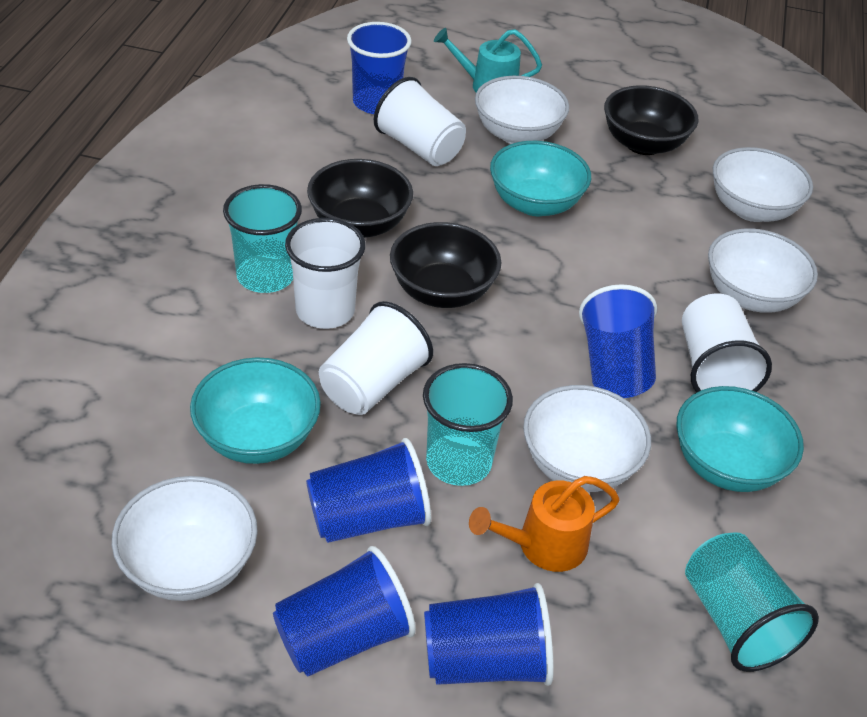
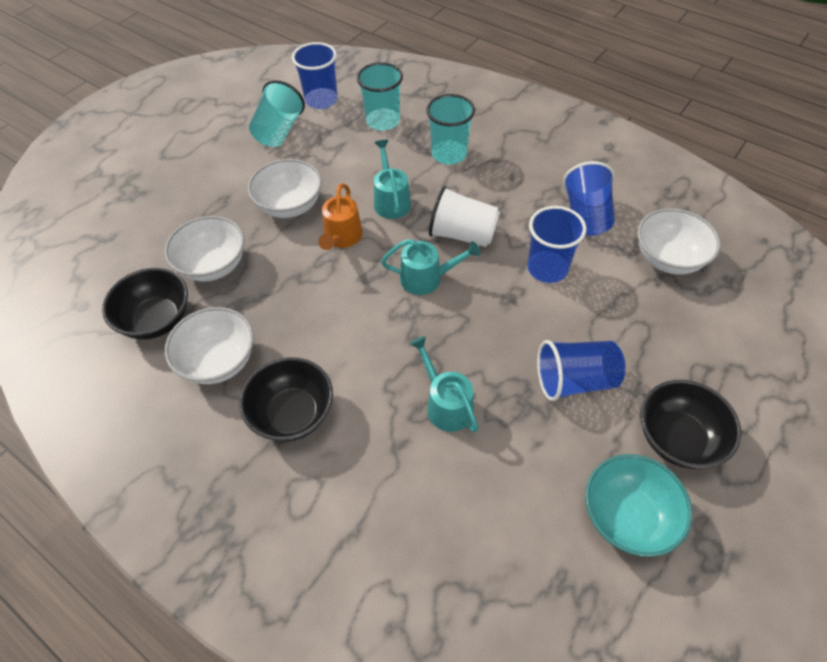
blue cup: 5 -> 4
turquoise bowl: 3 -> 1
turquoise watering can: 1 -> 3
white bowl: 5 -> 4
white cup: 4 -> 1

